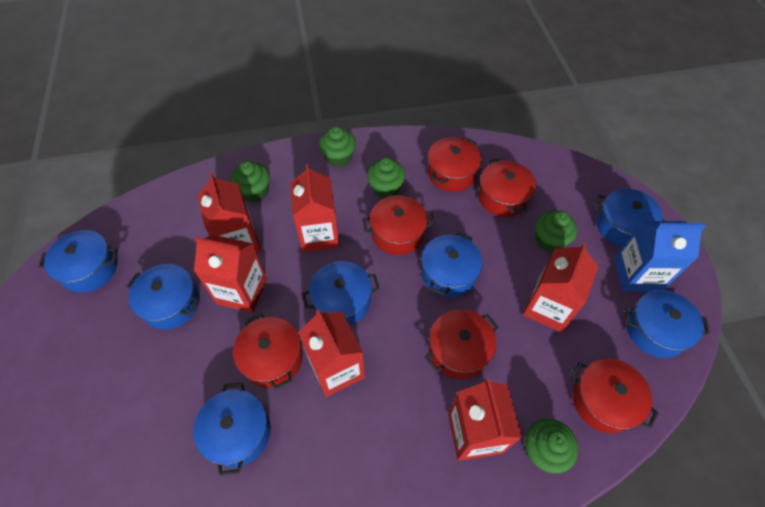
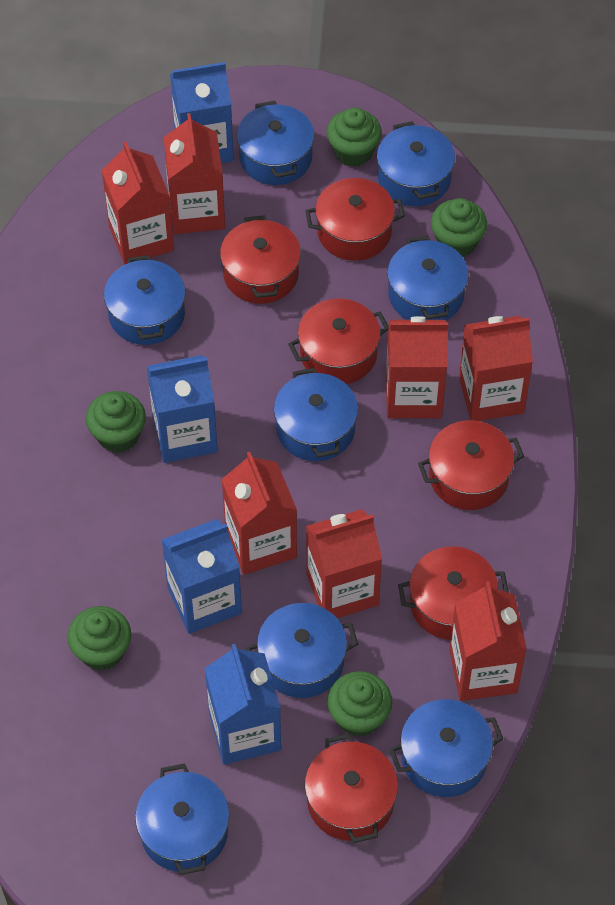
blue carton: 1 -> 4
blue pot: 7 -> 8
red carton: 6 -> 7

